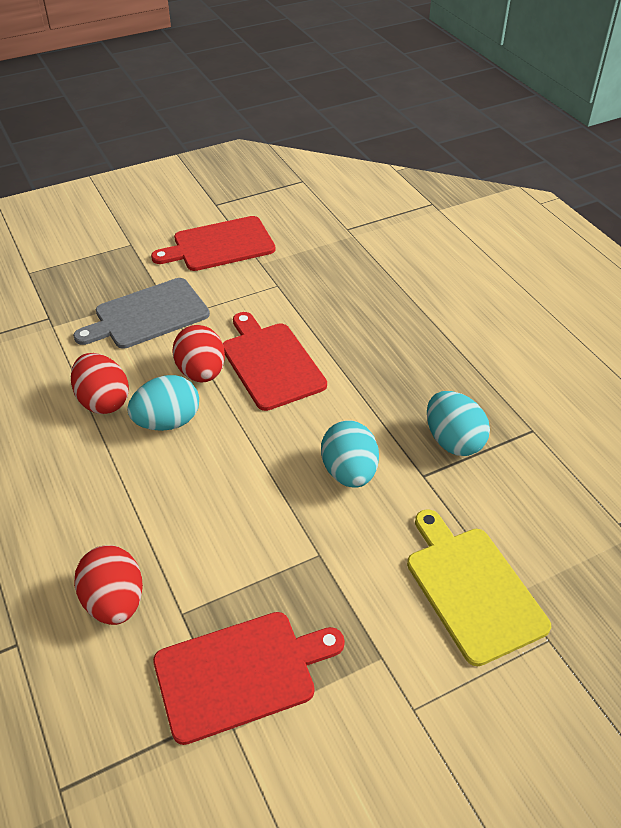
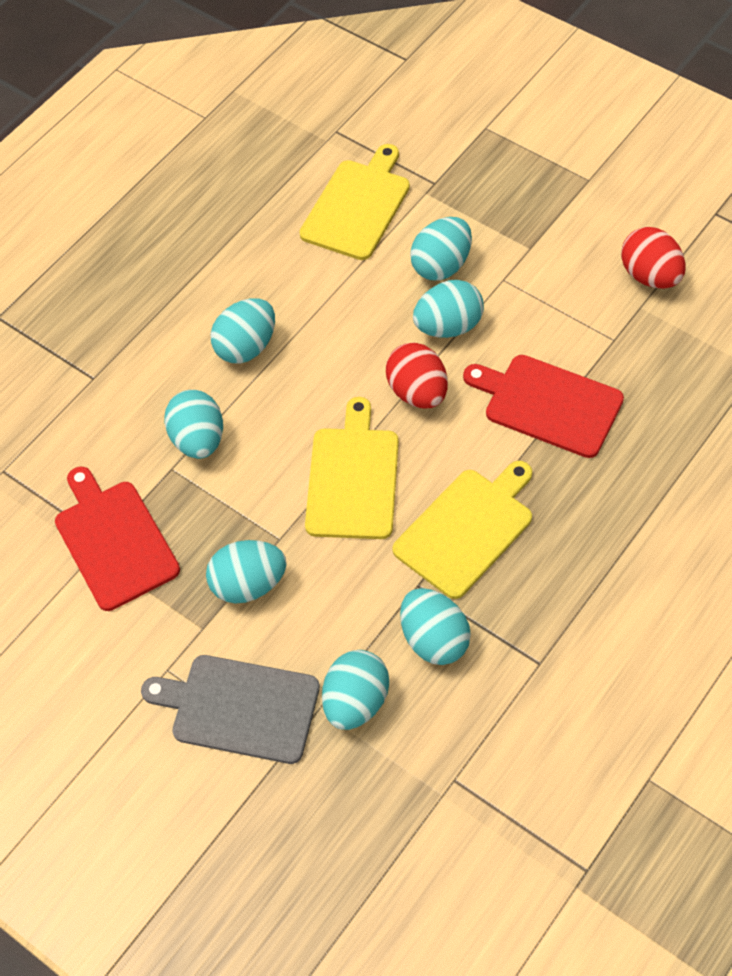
red cutting board: 3 -> 2
red egg: 3 -> 2
turquoise egg: 3 -> 7
yellow cutting board: 1 -> 3

